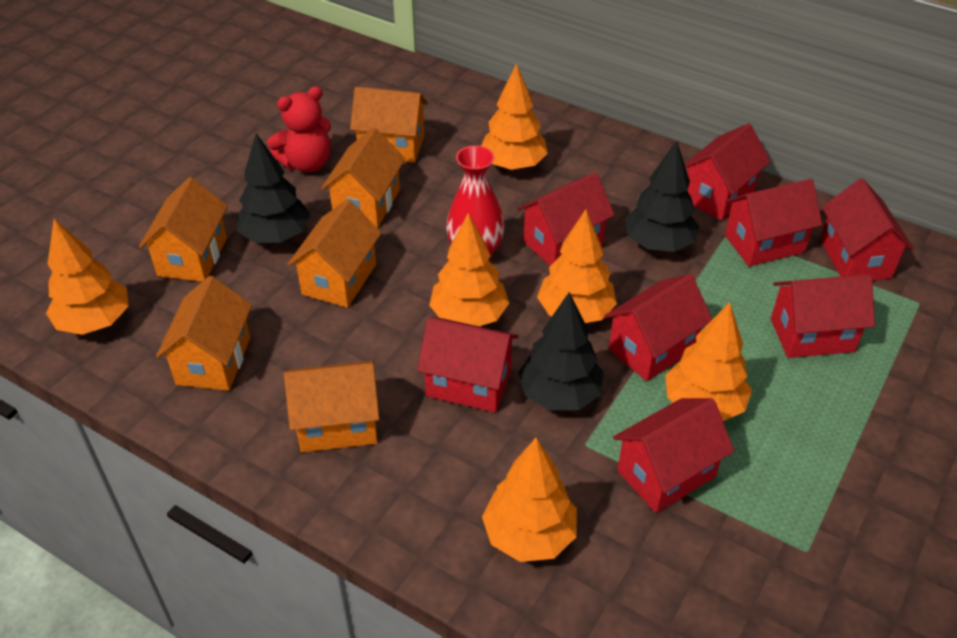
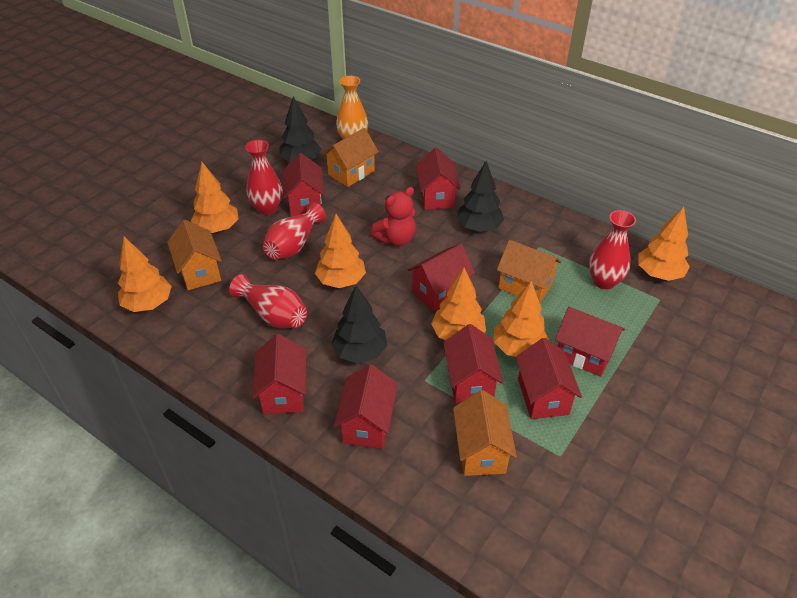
orange house: 6 -> 4
orange vase: 0 -> 1
red vase: 1 -> 4

